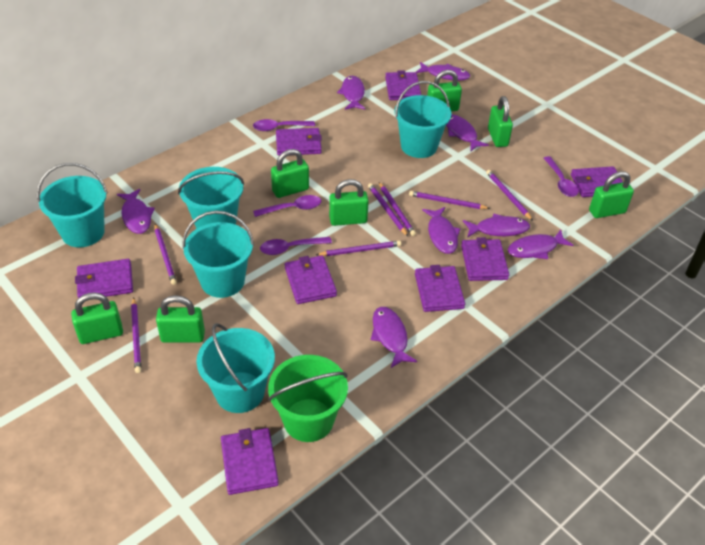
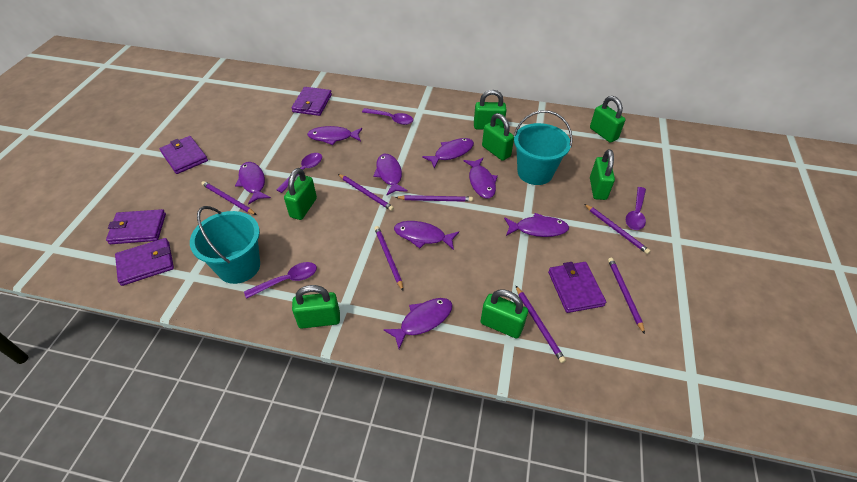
green bucket: 1 -> 0
purple wallet: 8 -> 5
turquoise bucket: 5 -> 2

